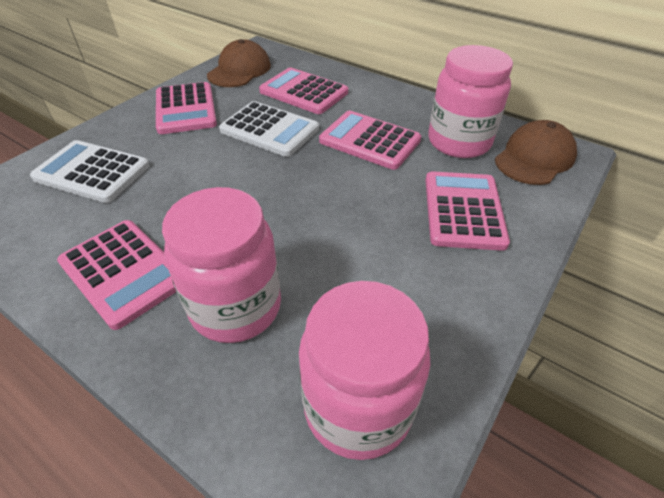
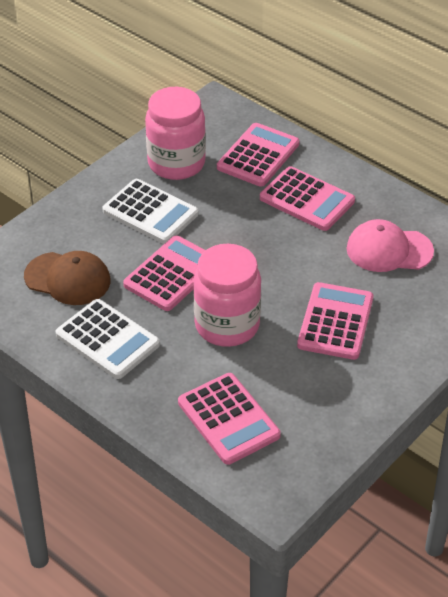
brown cap: 2 -> 1
pink cap: 0 -> 1
pink jar: 3 -> 2

